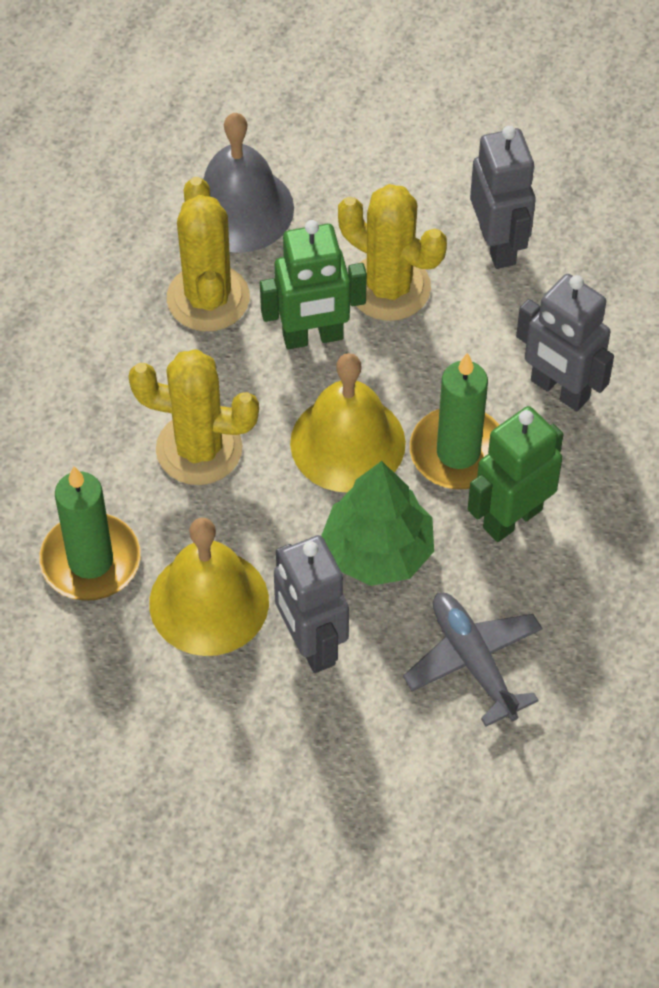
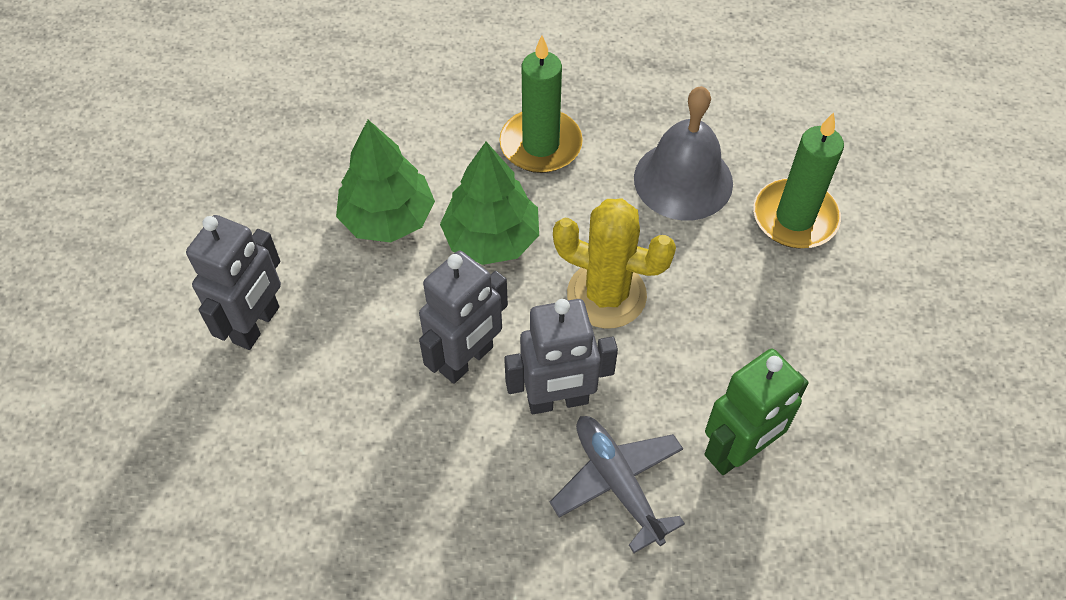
green robot: 2 -> 1
green tree: 1 -> 2
yellow bell: 2 -> 0
yellow cactus: 3 -> 1

